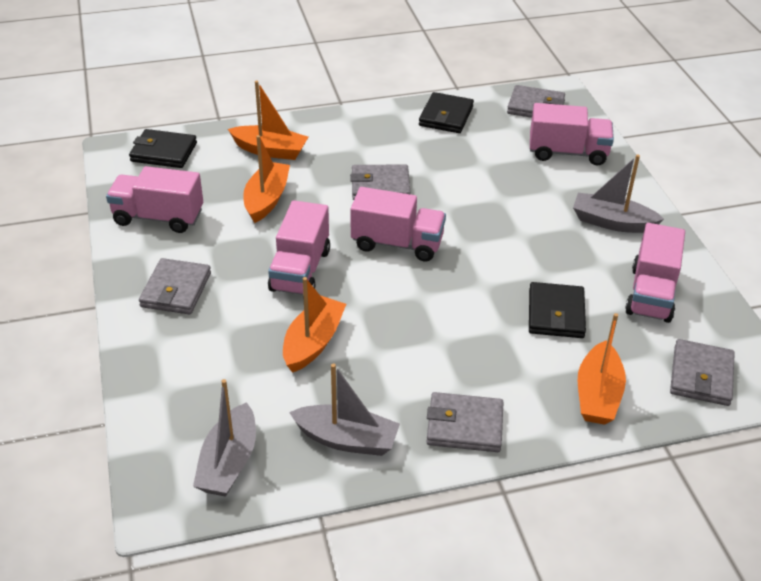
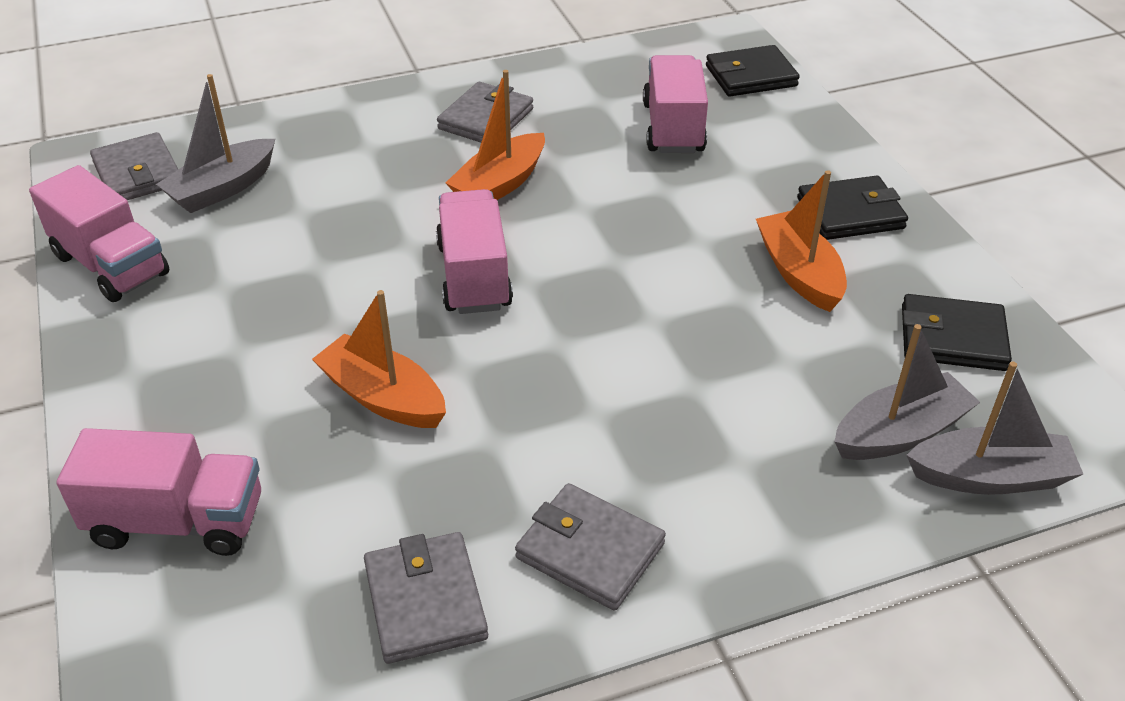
grey wallet: 5 -> 4
orange boat: 4 -> 3
pink truck: 5 -> 4

